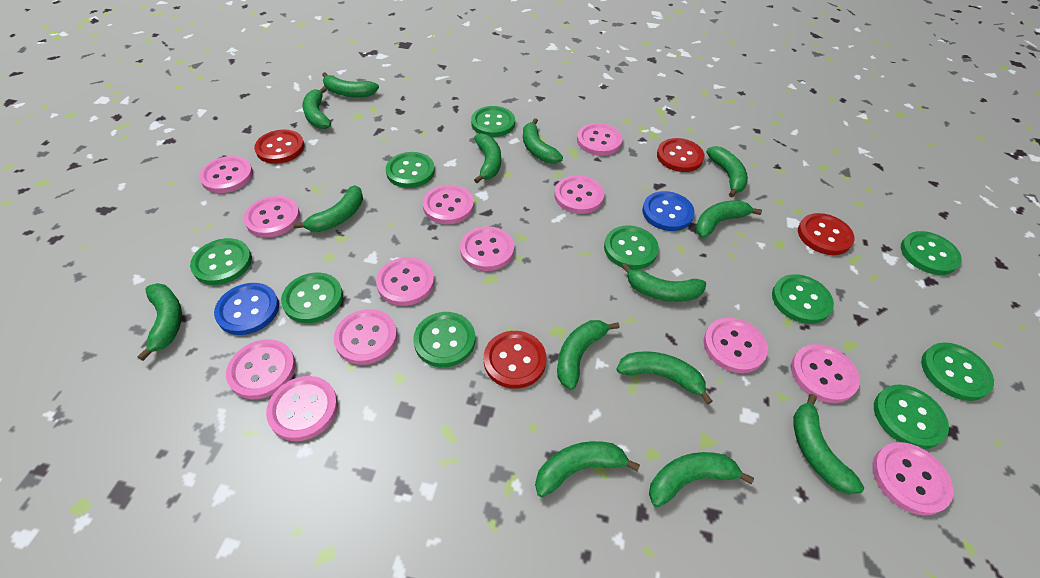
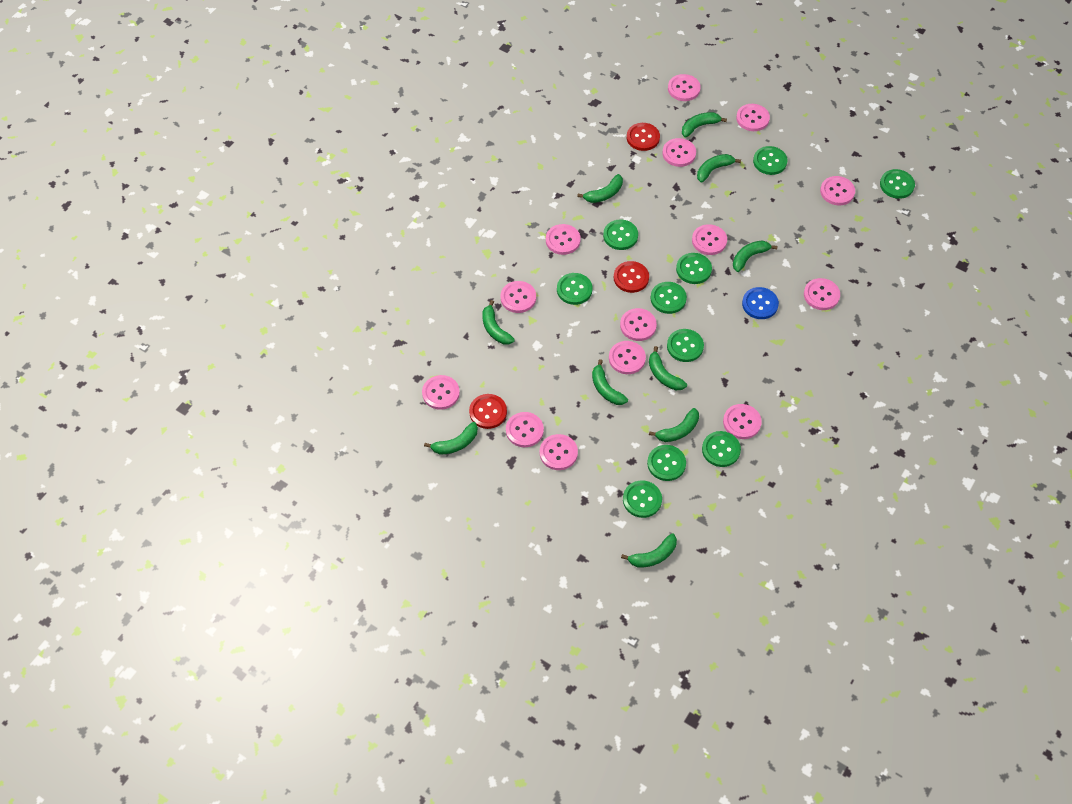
blue button: 2 -> 1
green banana: 14 -> 10
pink button: 13 -> 14
red button: 4 -> 3

